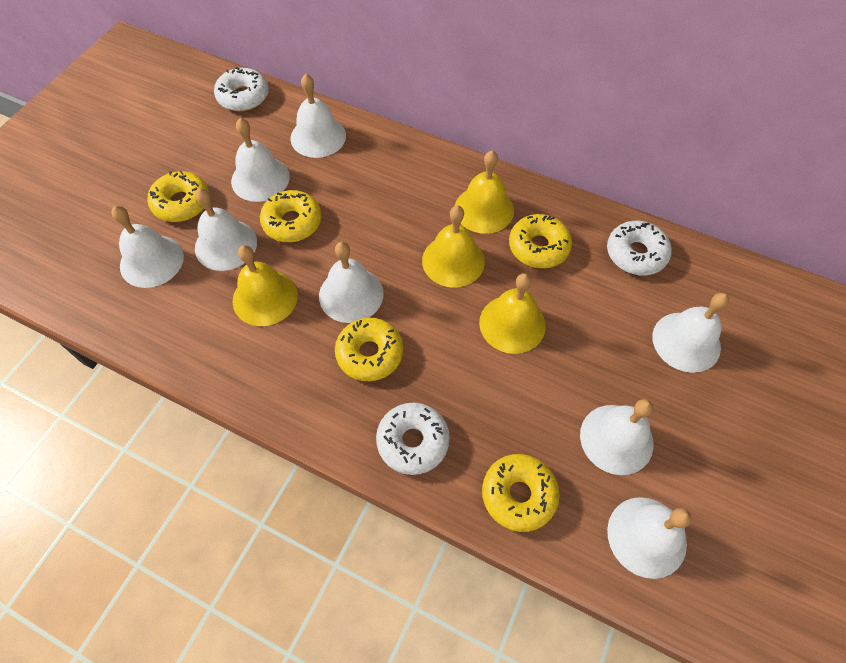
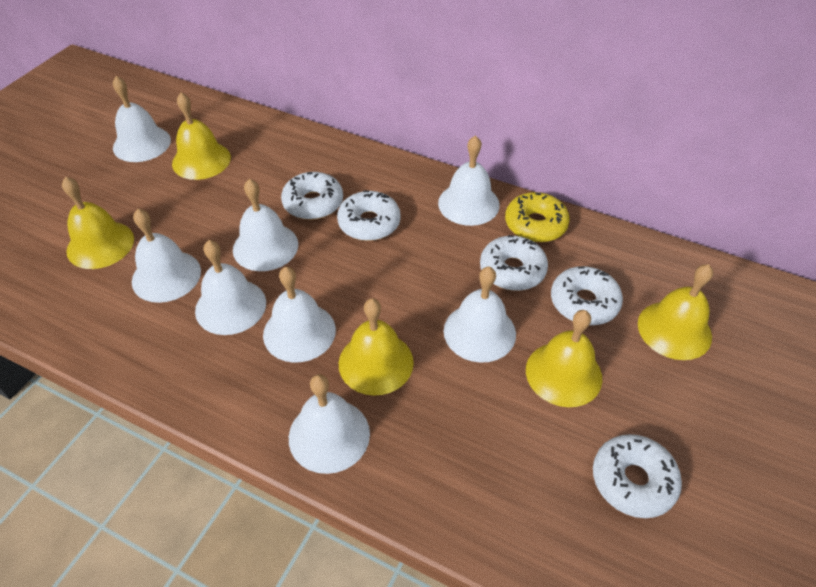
white donut: 3 -> 5
yellow bell: 4 -> 5
yellow donut: 5 -> 1

